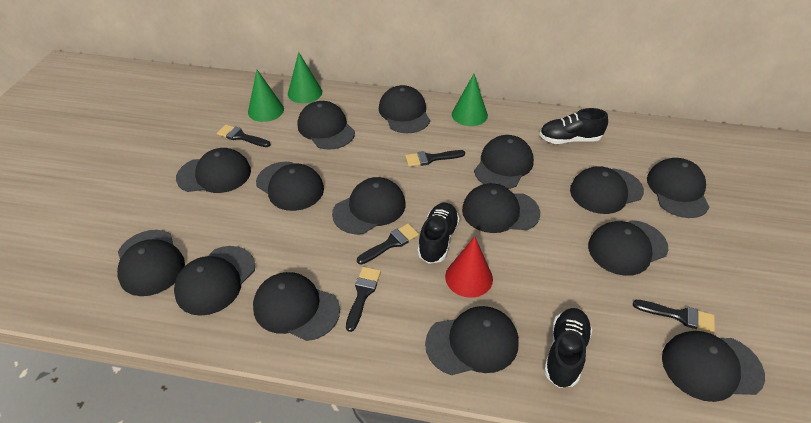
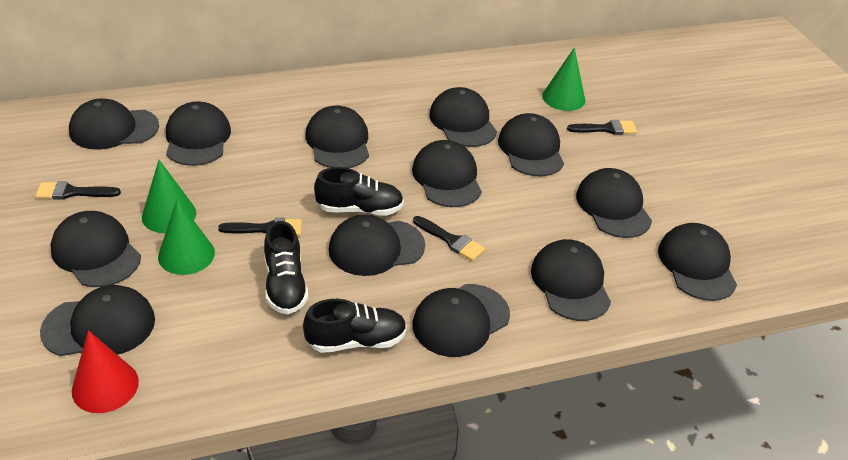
black brush: 5 -> 4
black cap: 15 -> 13

